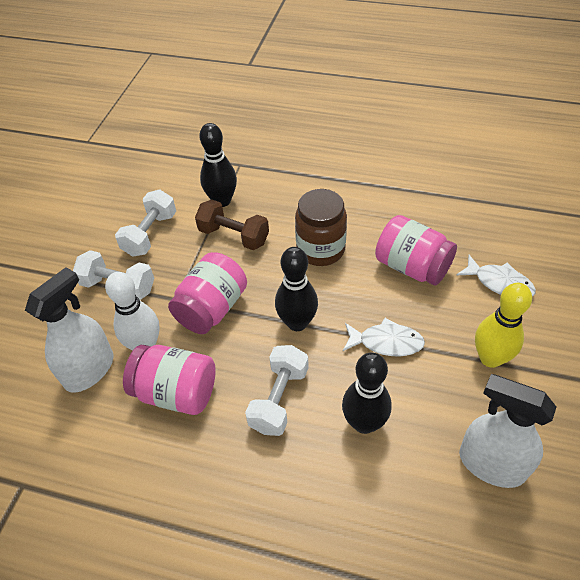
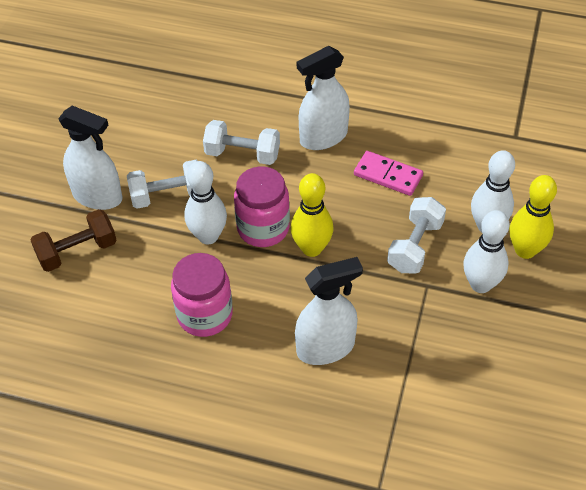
black bowling pin: 3 -> 0
brown jar: 1 -> 0
pink domino: 0 -> 1
pink jar: 3 -> 2
white bowling pin: 1 -> 3
white fish: 2 -> 0
white spray bottle: 2 -> 3
yellow bowling pin: 1 -> 2

